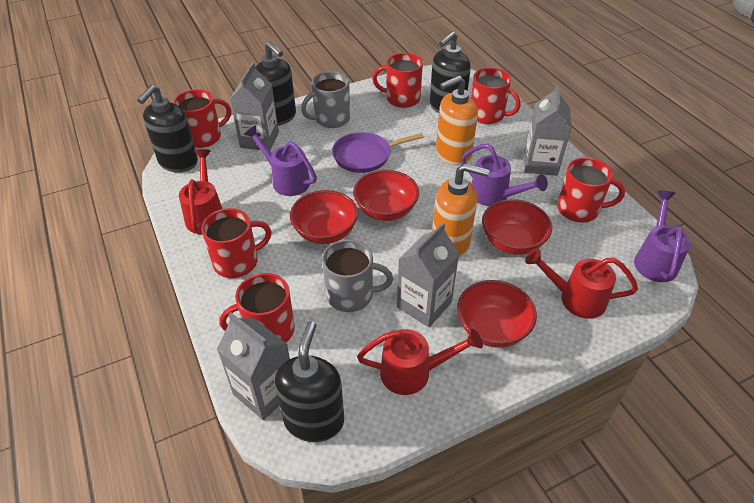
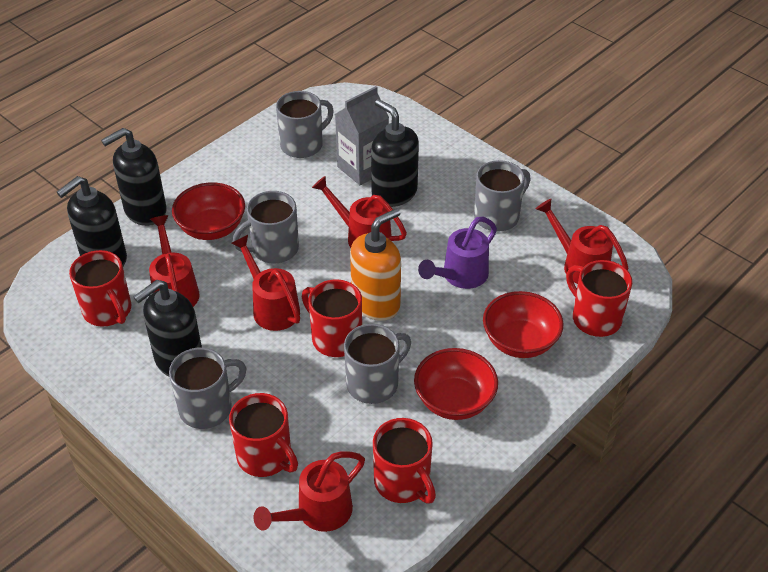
grey carton: 4 -> 1
grey mug: 2 -> 5
orange soap dispenser: 2 -> 1
purple pan: 1 -> 0
purple watering can: 3 -> 1
red bowl: 4 -> 3
red mug: 6 -> 5
red watering can: 3 -> 5

